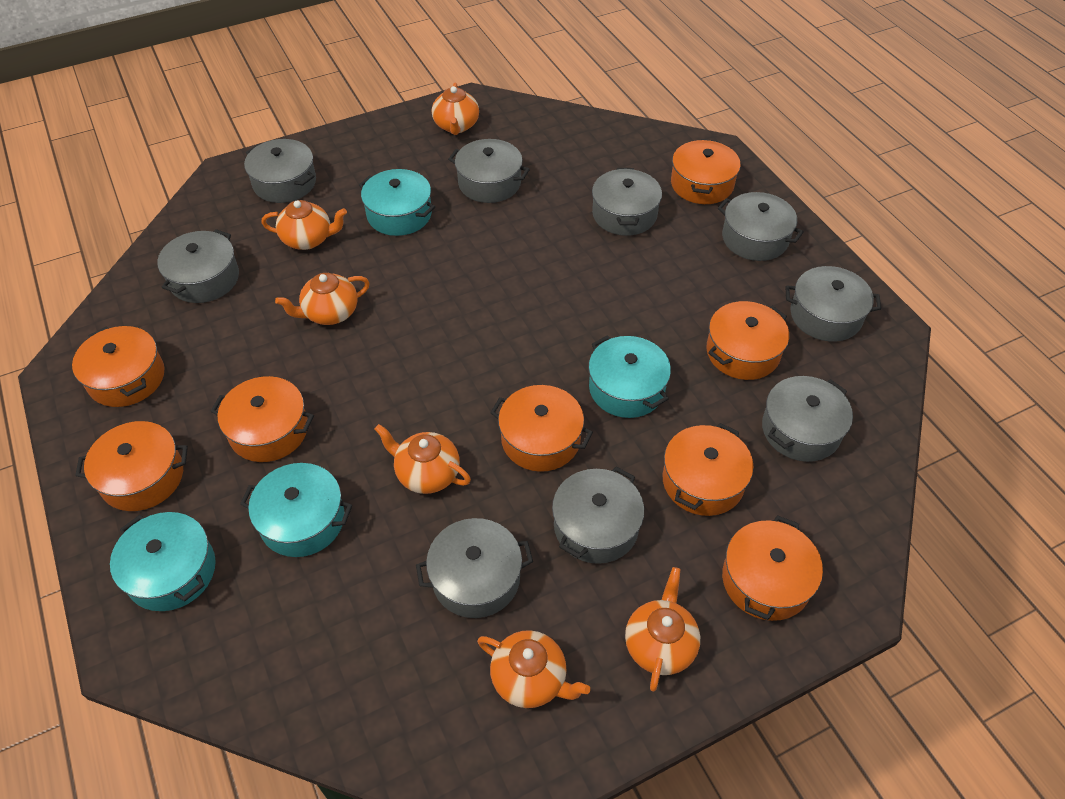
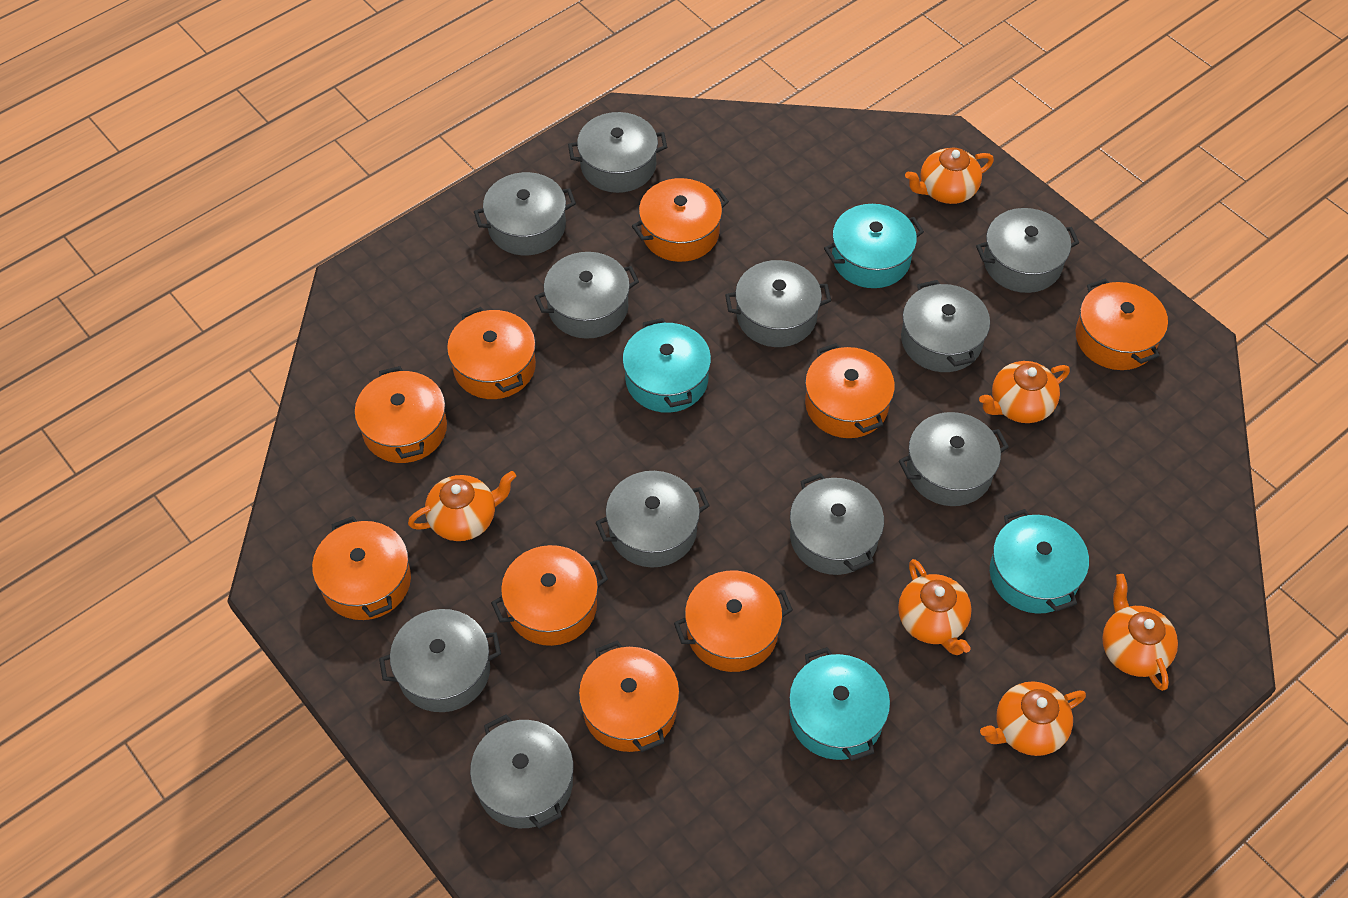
grey pot: 9 -> 11
orange pot: 8 -> 9

